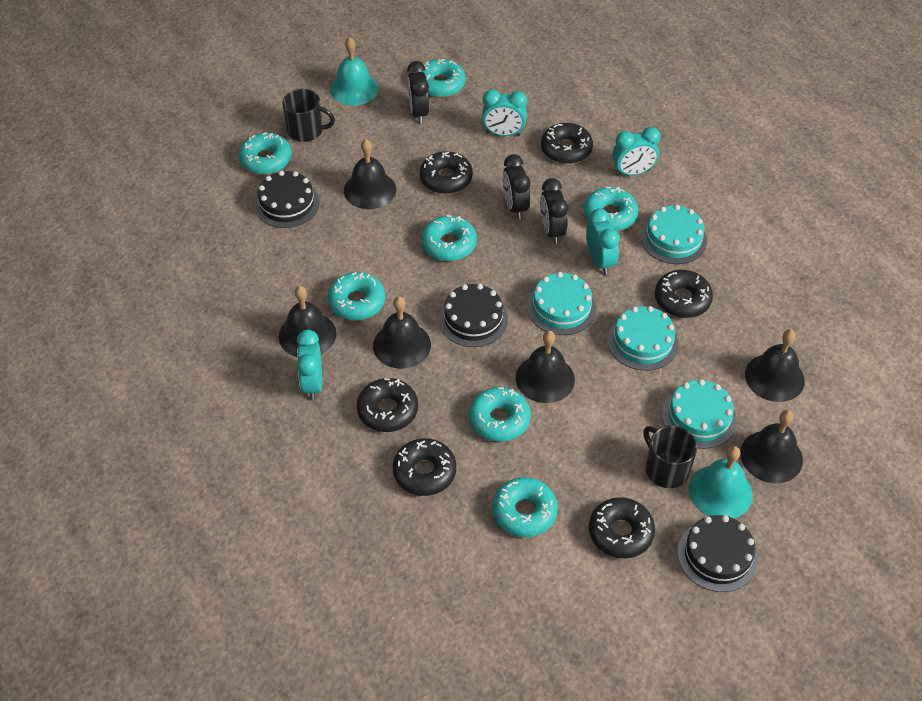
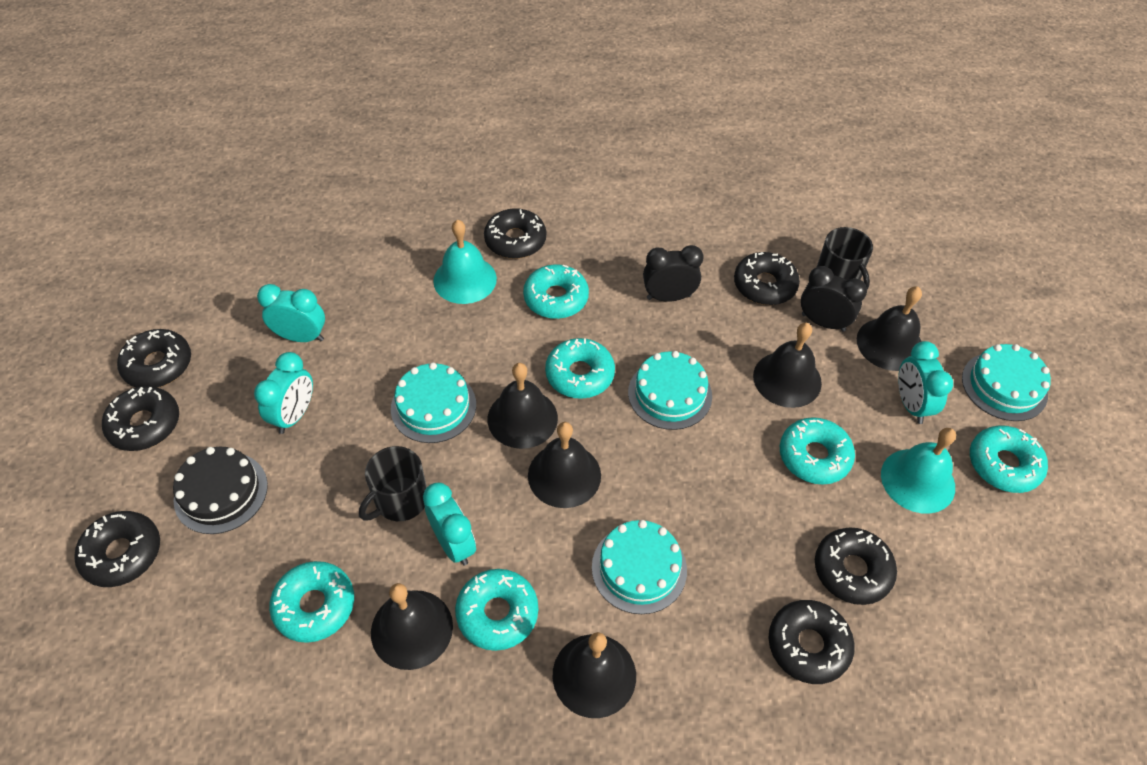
black cake: 3 -> 1
black clock: 3 -> 2
black donut: 6 -> 7
turquoise donut: 7 -> 6

